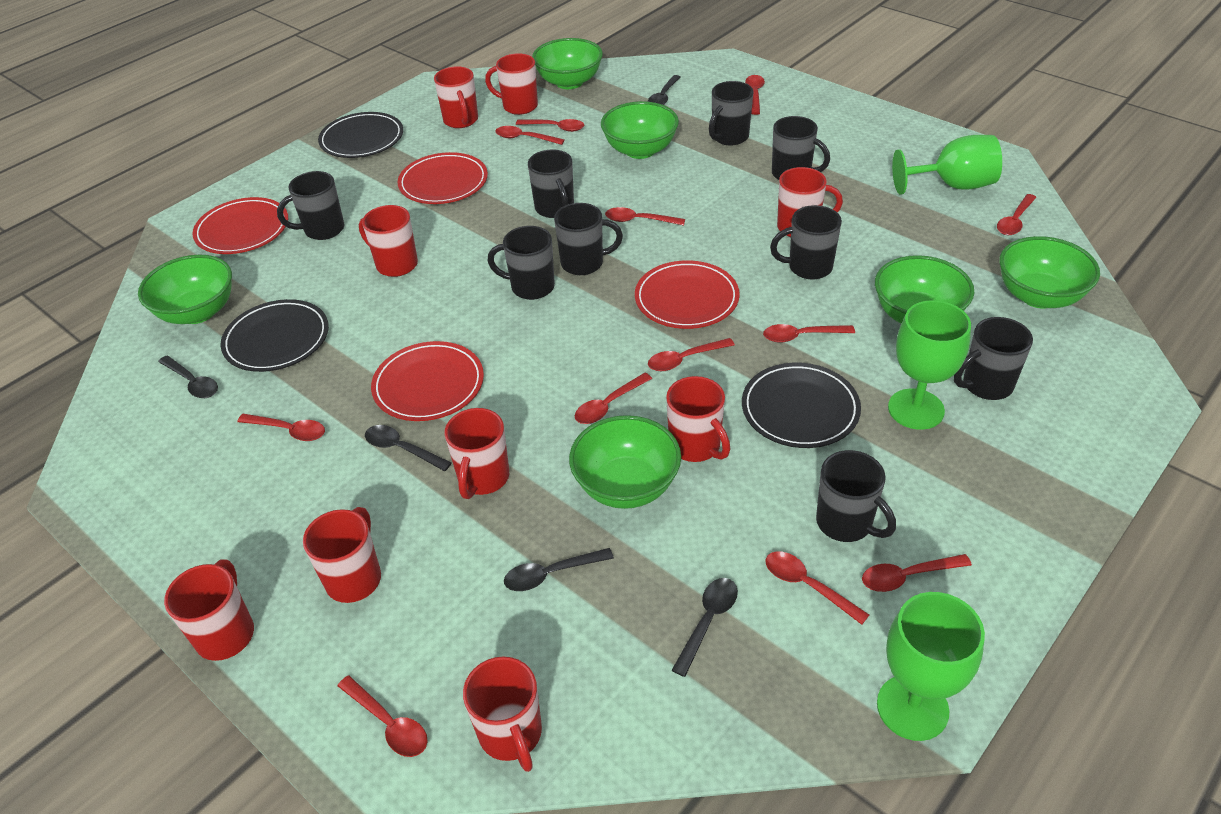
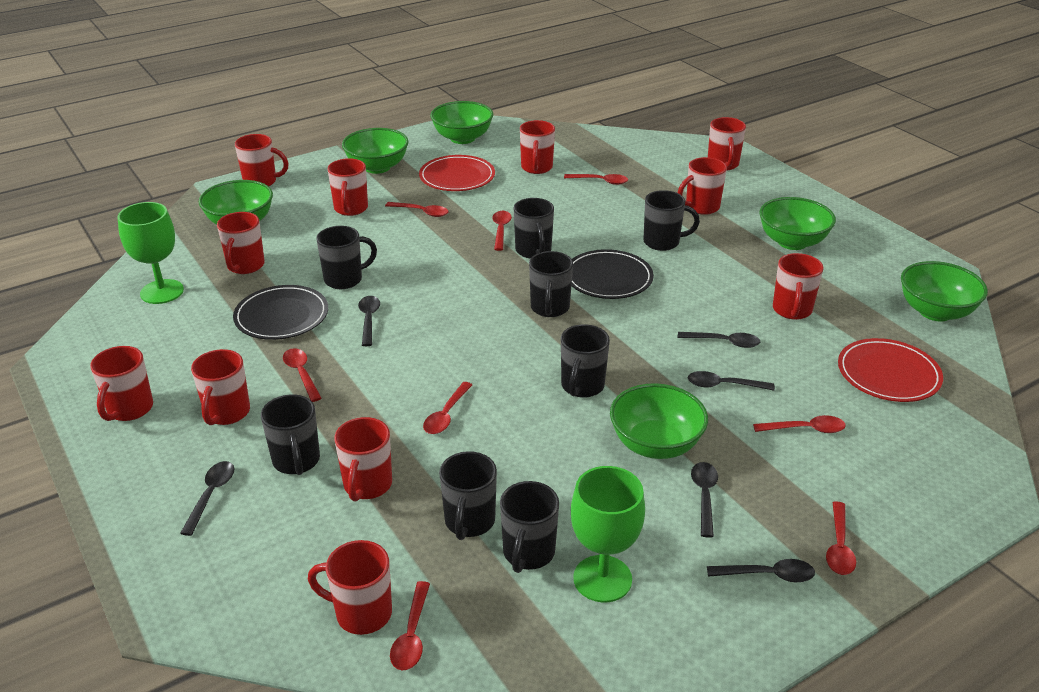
black mug: 9 -> 8
black plate: 3 -> 2
black spoon: 5 -> 6
green goblet: 3 -> 2
red mug: 9 -> 11
red plate: 4 -> 2
red spoon: 12 -> 8

